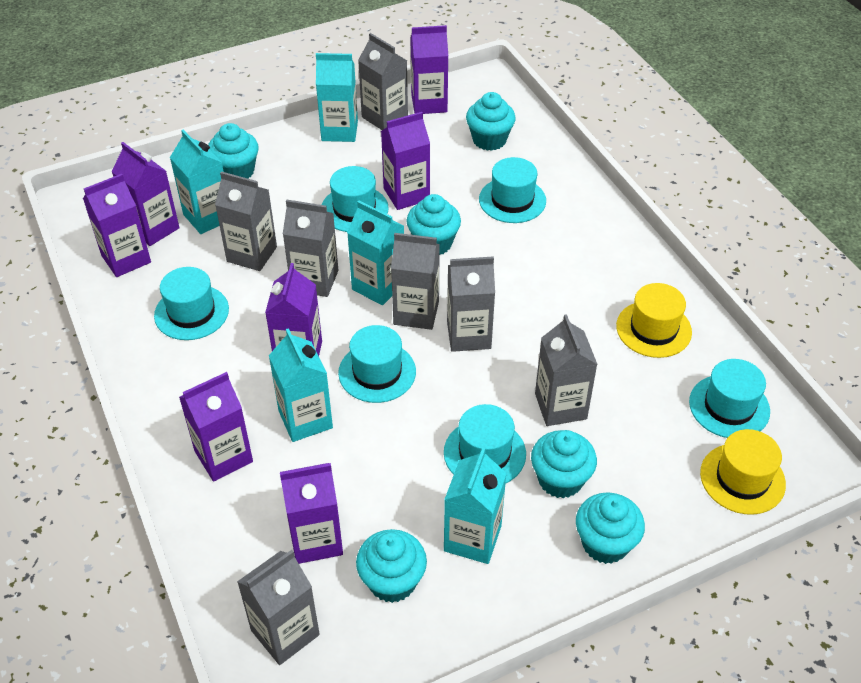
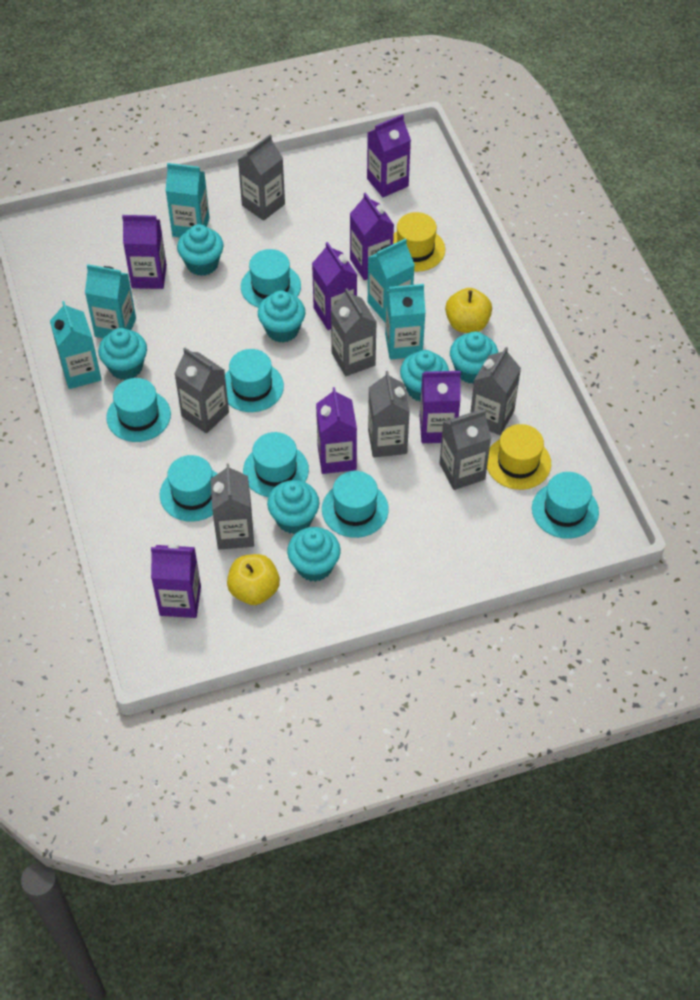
turquoise cupcake: 6 -> 7
turquoise hat: 6 -> 7
yellow apple: 0 -> 2

